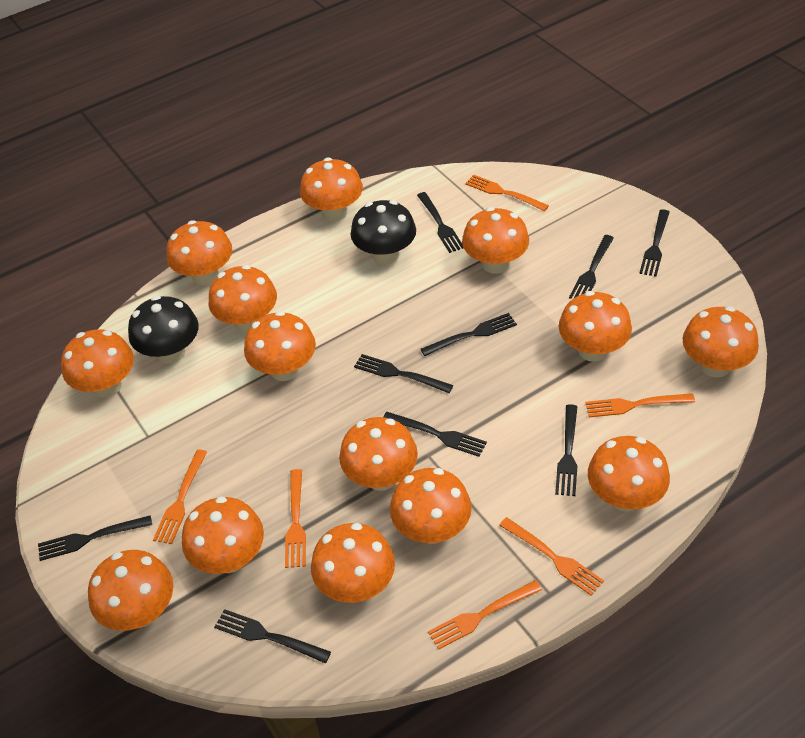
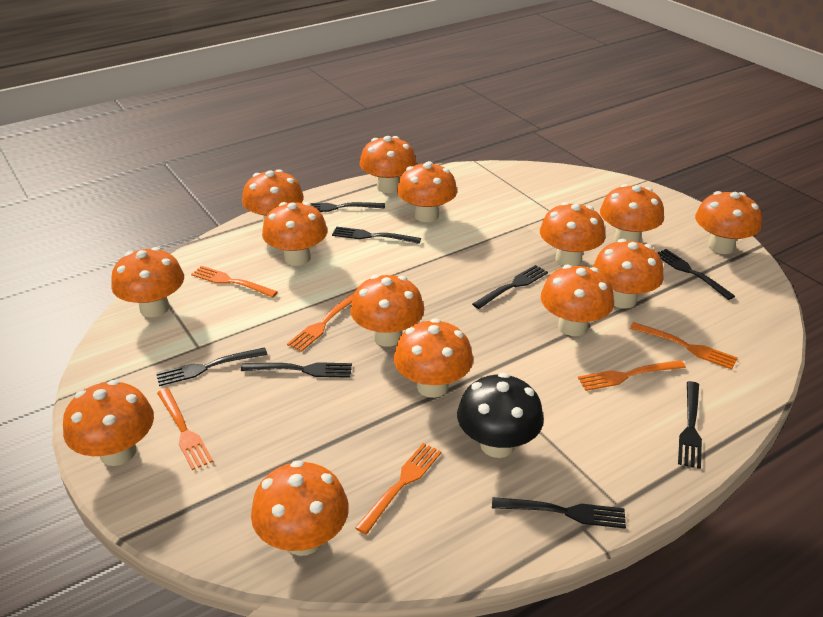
black fork: 9 -> 8
black mushroom: 2 -> 1

